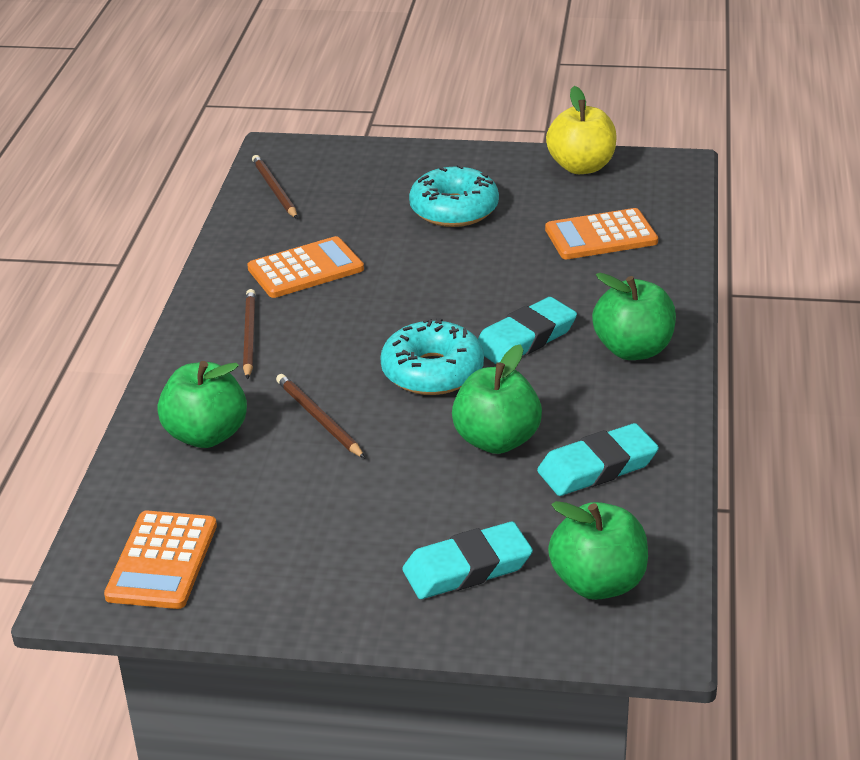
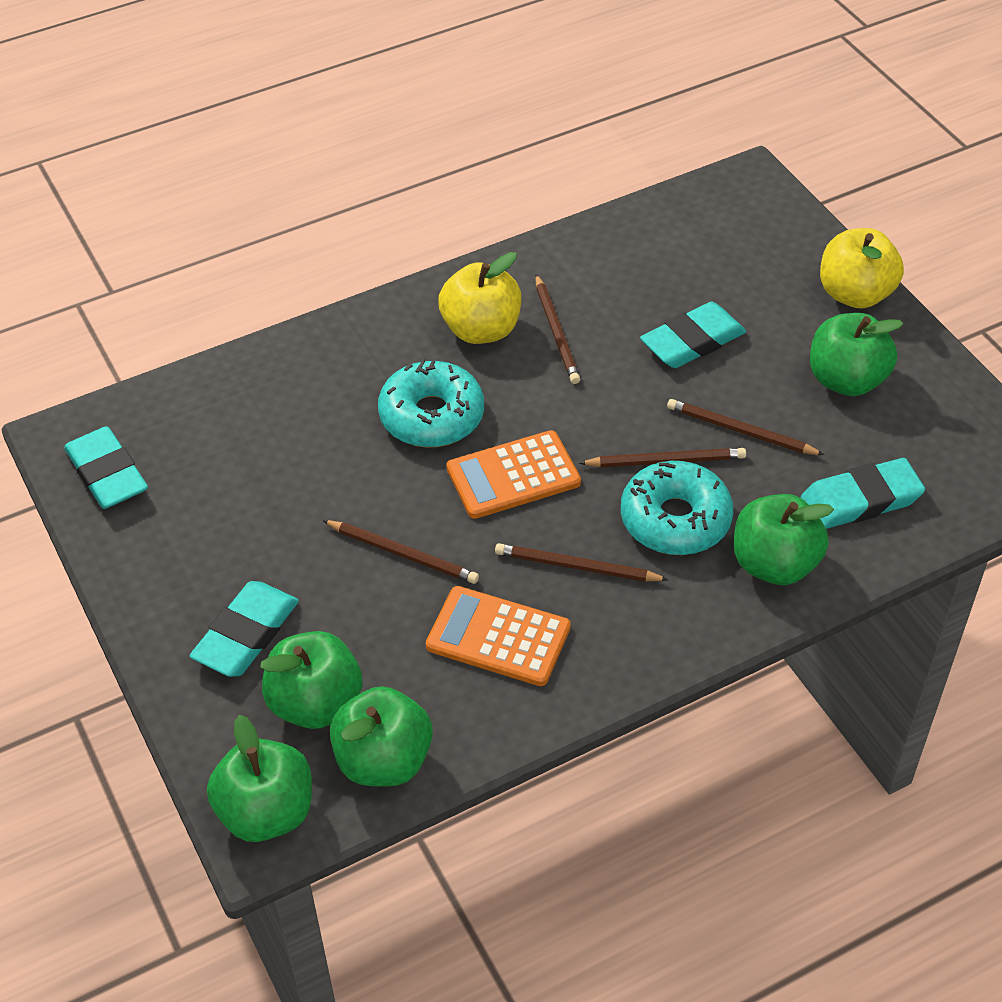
brown pencil: 3 -> 5
green apple: 4 -> 5
orange calculator: 3 -> 2
turquoise eraser: 3 -> 4
yellow apple: 1 -> 2

